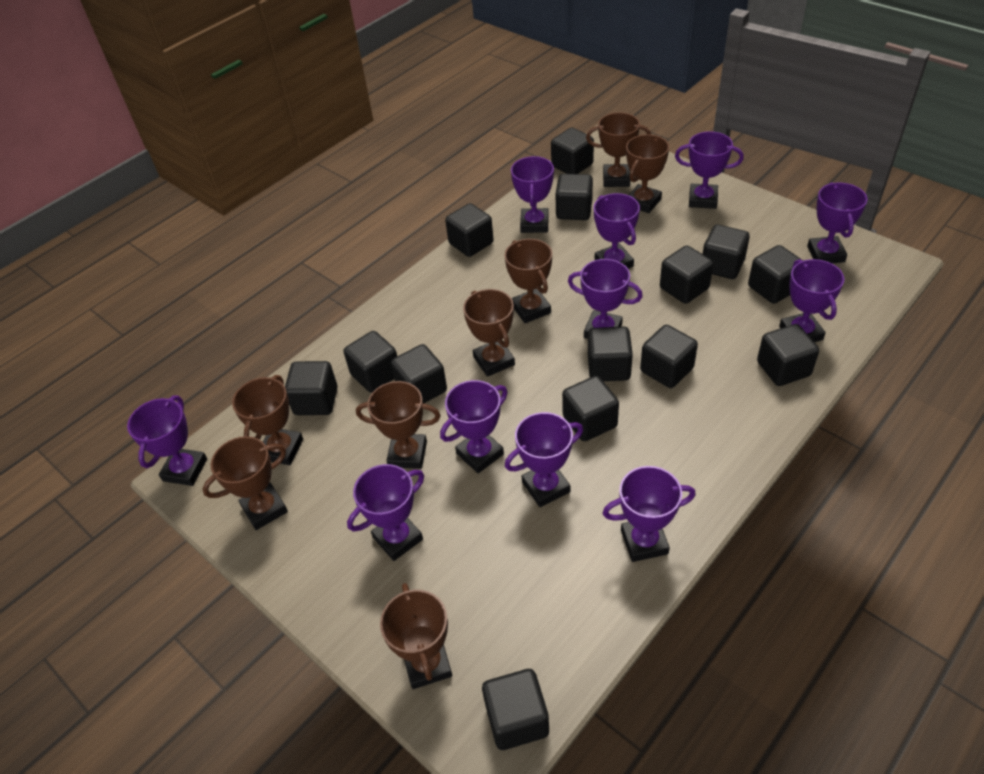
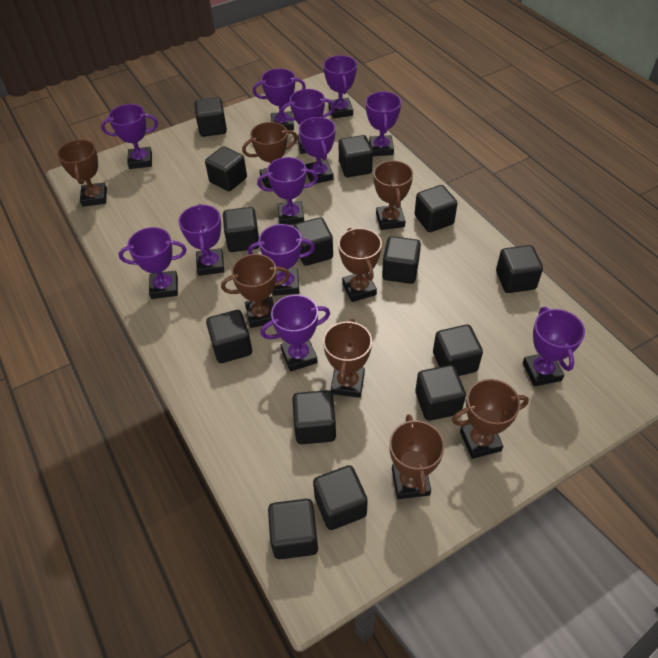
purple trophy: 11 -> 12

